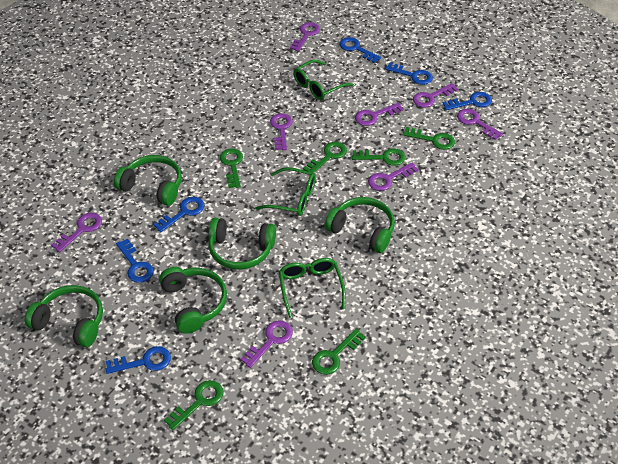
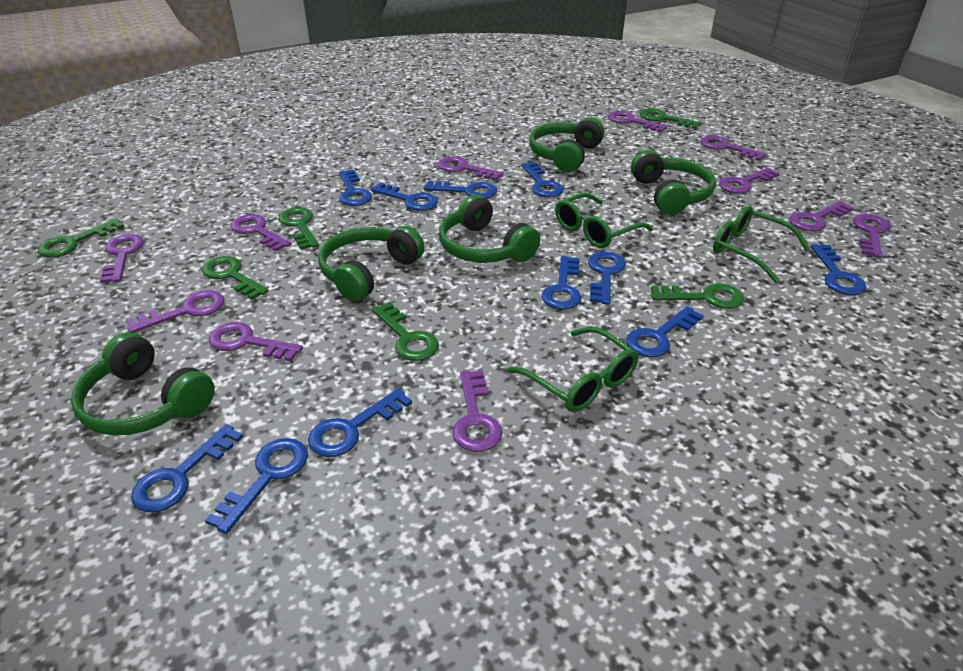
blue key: 6 -> 11
purple key: 8 -> 11

